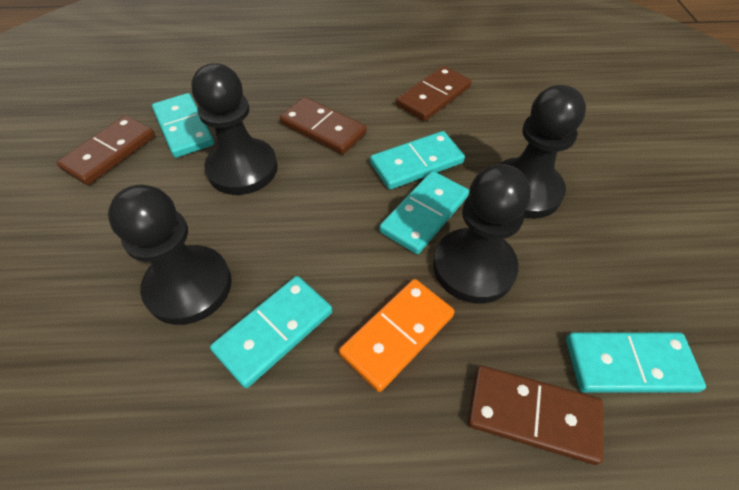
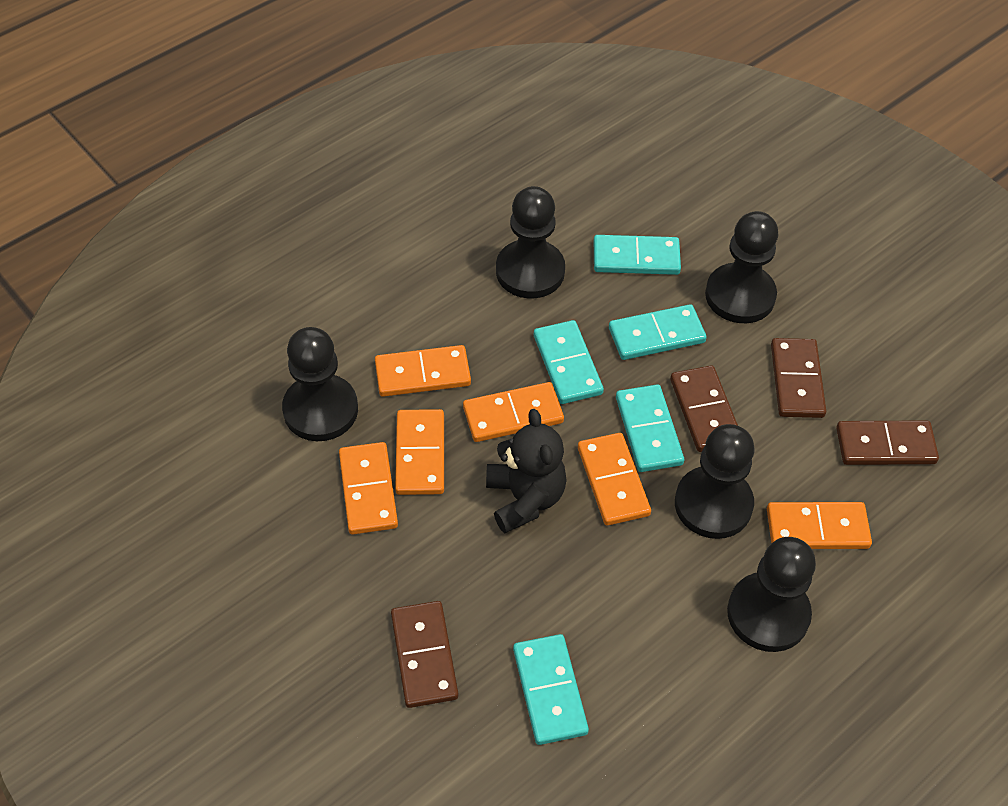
black pawn: 4 -> 5
black teddy bear: 0 -> 1
orange domino: 1 -> 6

